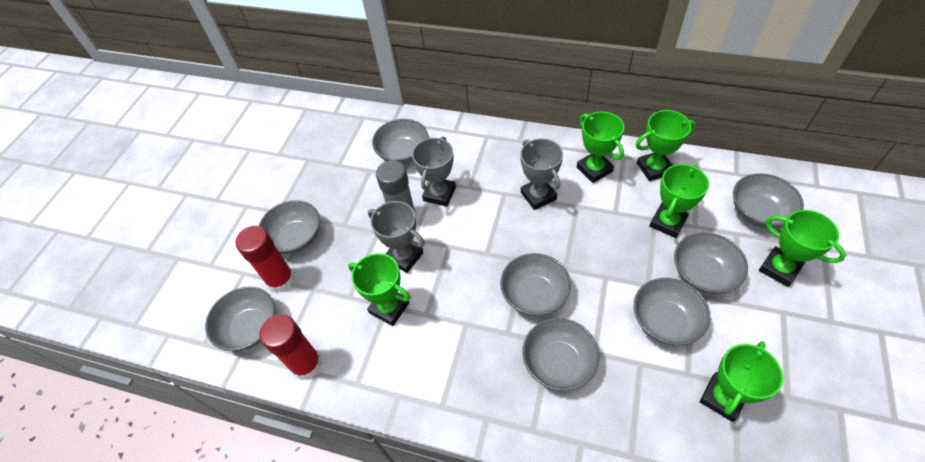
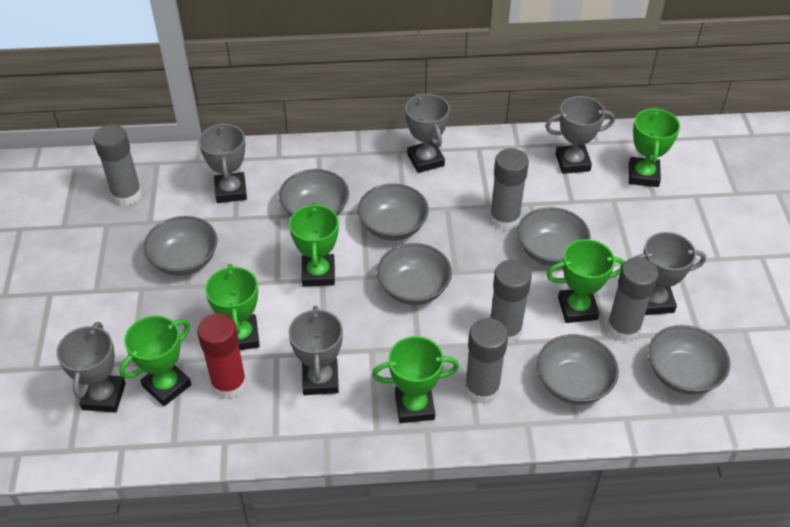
grey bowl: 8 -> 7
grey glue stick: 1 -> 5
grey trophy: 3 -> 6
red glue stick: 2 -> 1

